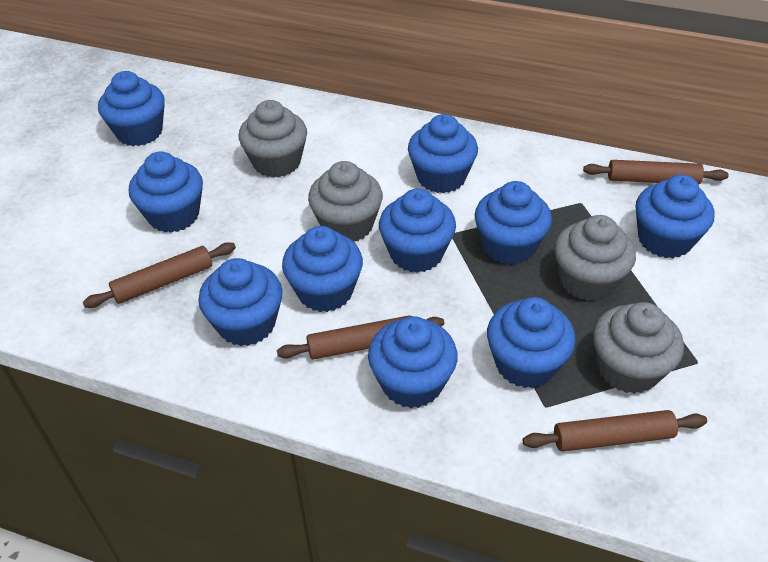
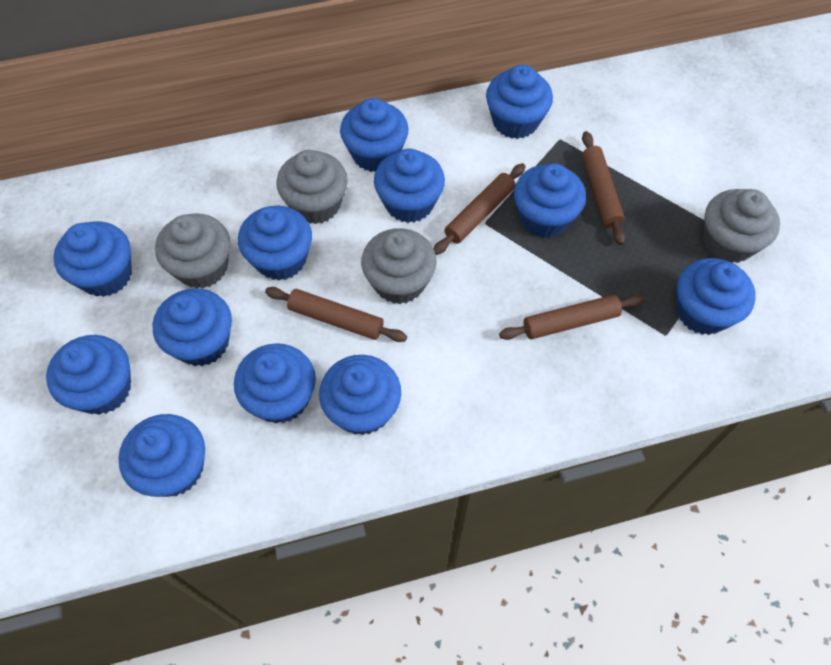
blue cupcake: 10 -> 12

